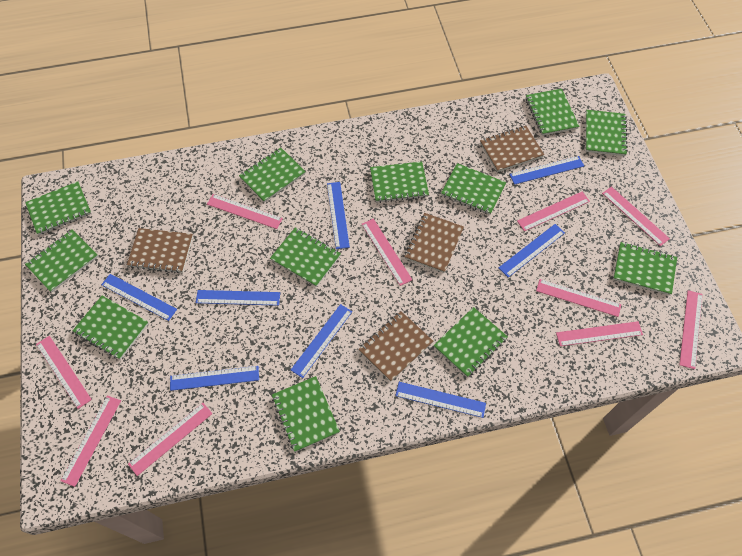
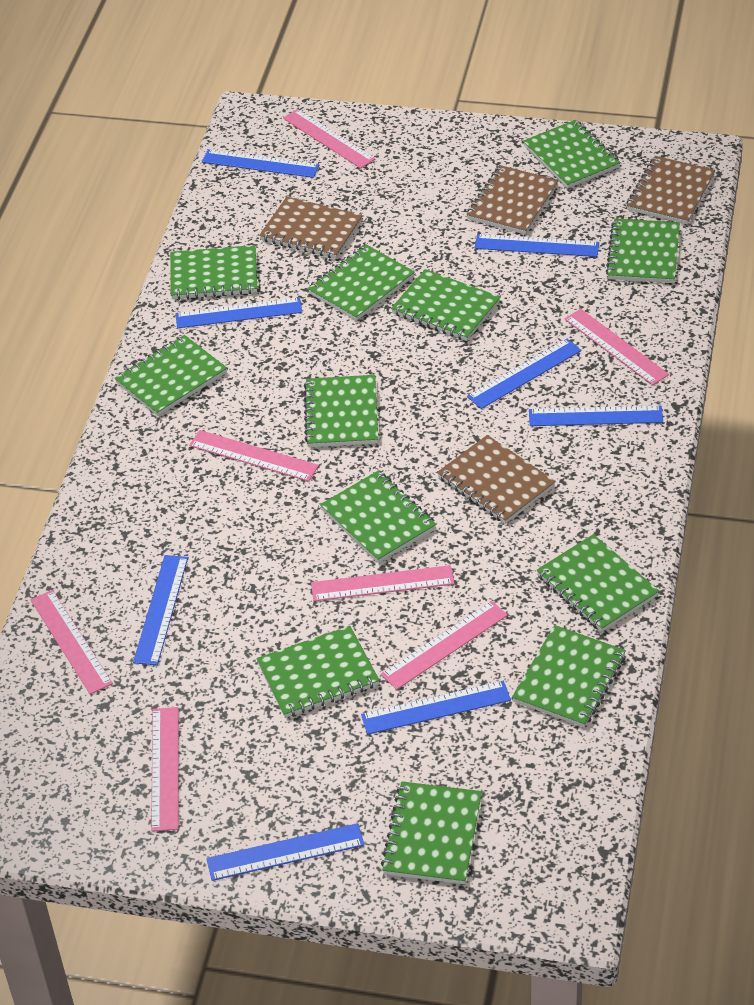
pink ruler: 10 -> 7

